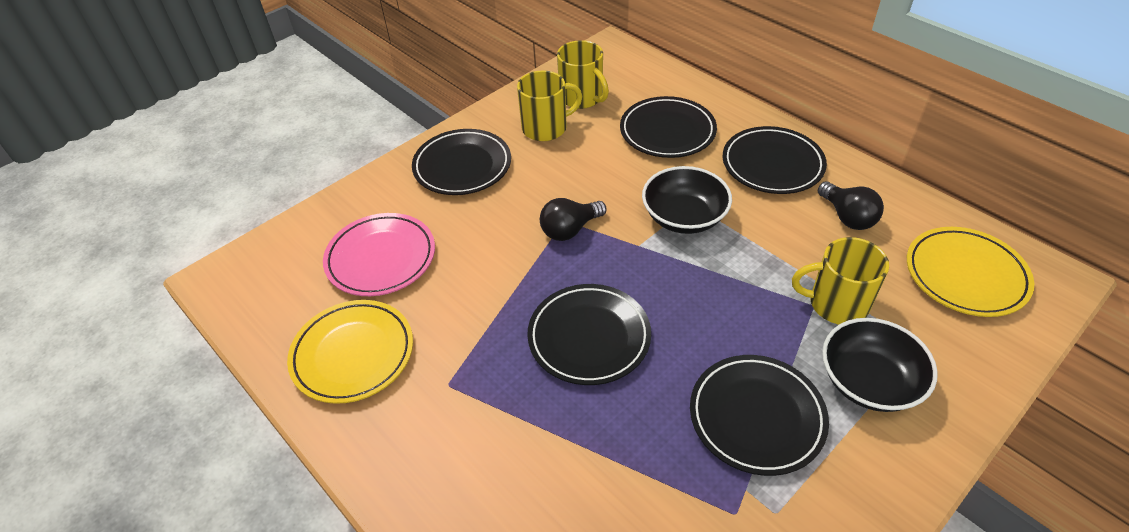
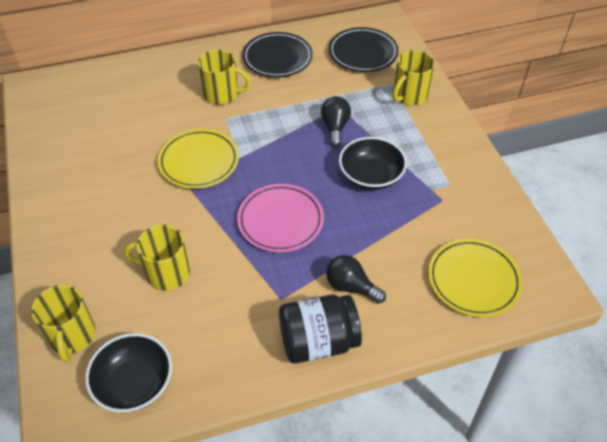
black jar: 0 -> 1
black plate: 5 -> 2
yellow mug: 3 -> 4

